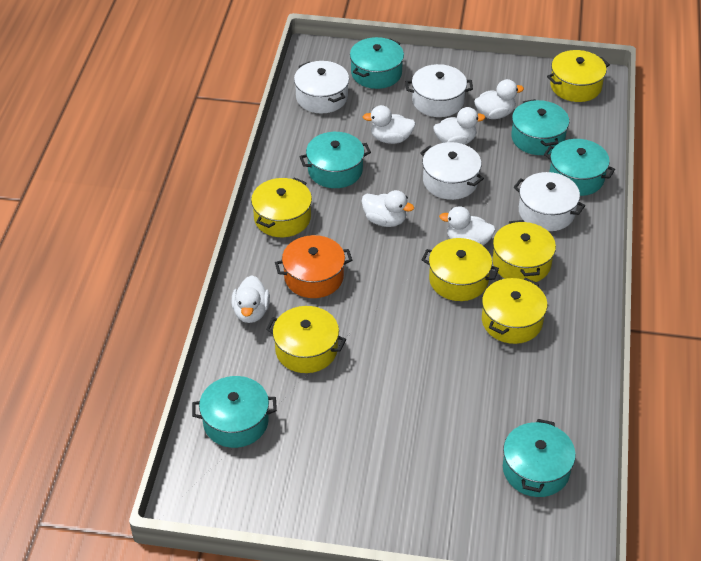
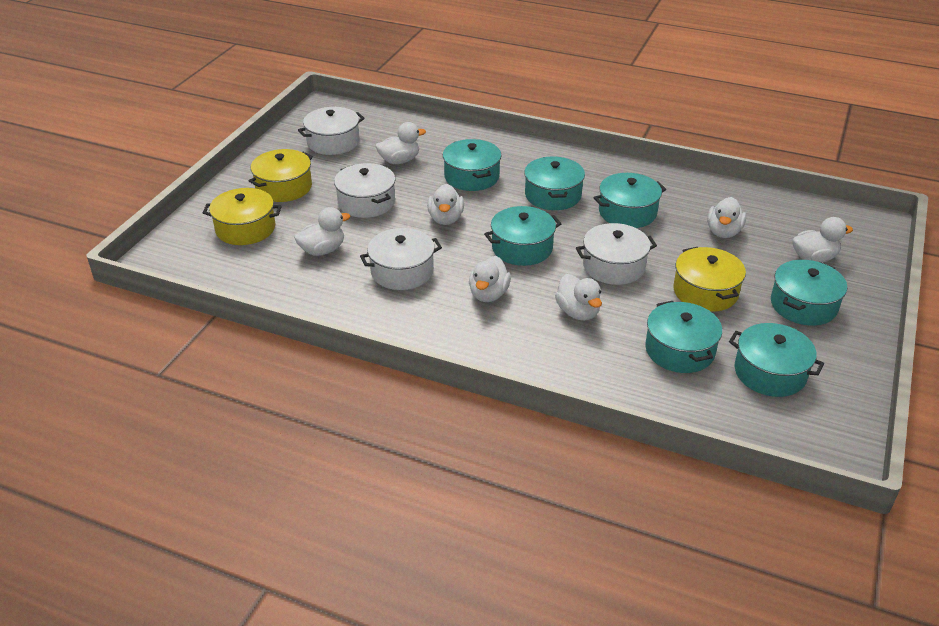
orange pot: 1 -> 0
turquoise pot: 6 -> 7
white duck: 6 -> 7
yellow pot: 6 -> 3

